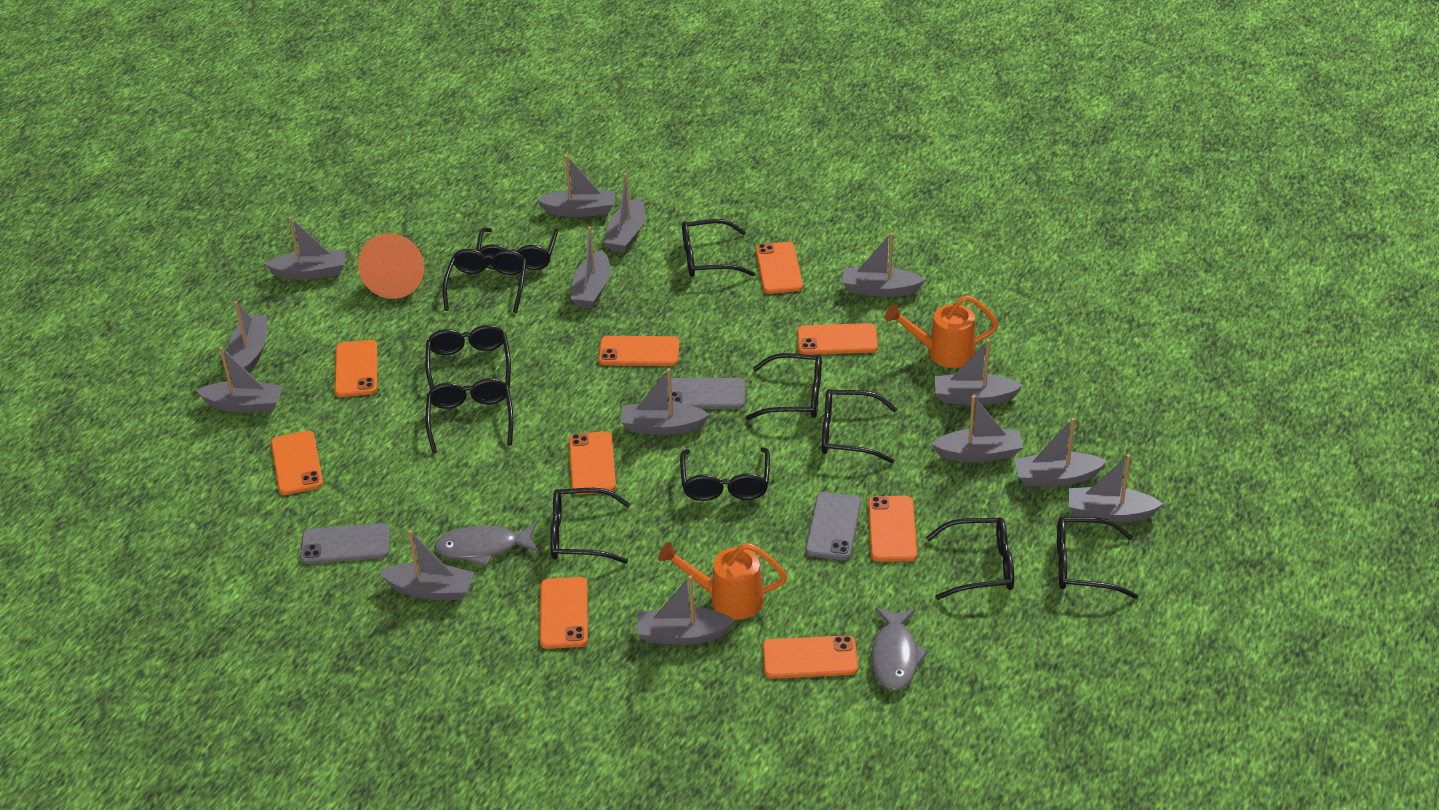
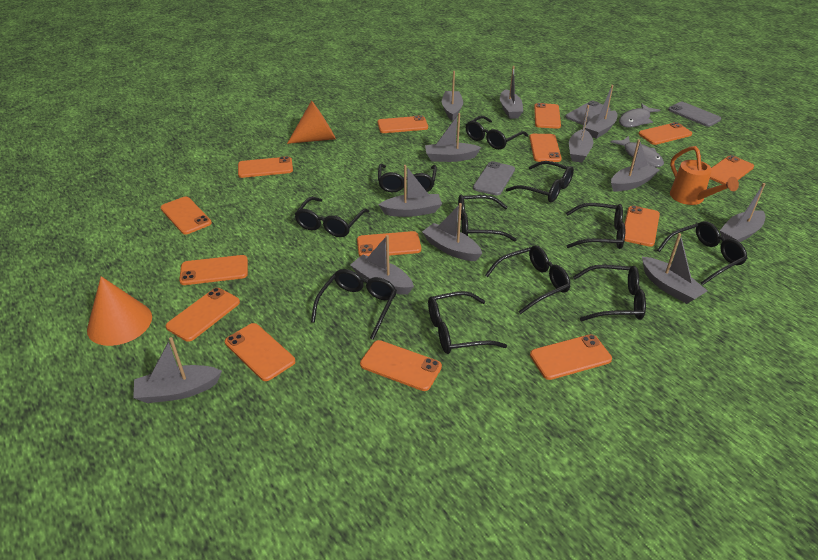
grey boat: 14 -> 12
orange cone: 1 -> 2
orange phone: 9 -> 14
orange watering can: 2 -> 1

